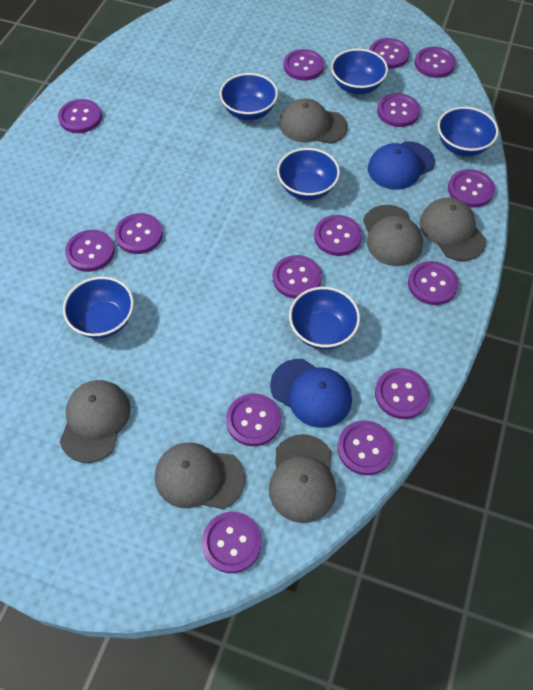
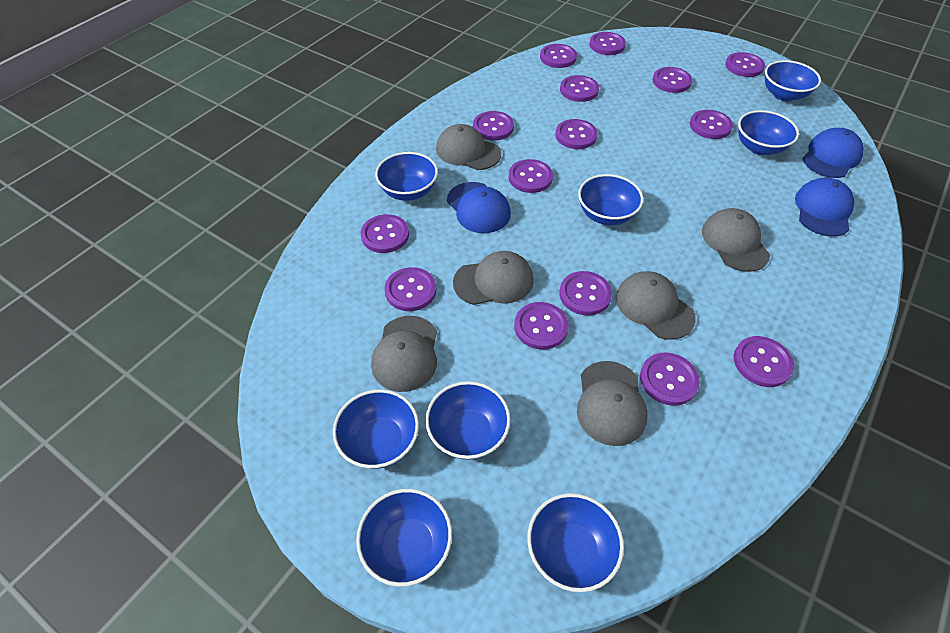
blue bowl: 6 -> 8
blue cap: 2 -> 3

